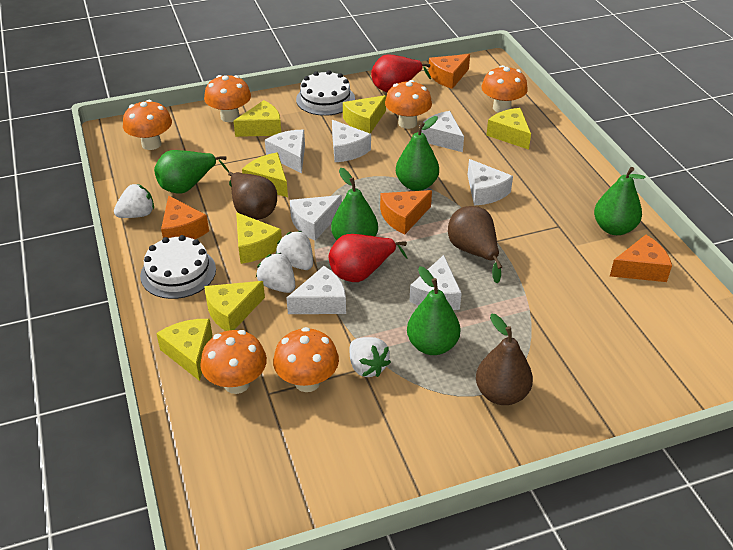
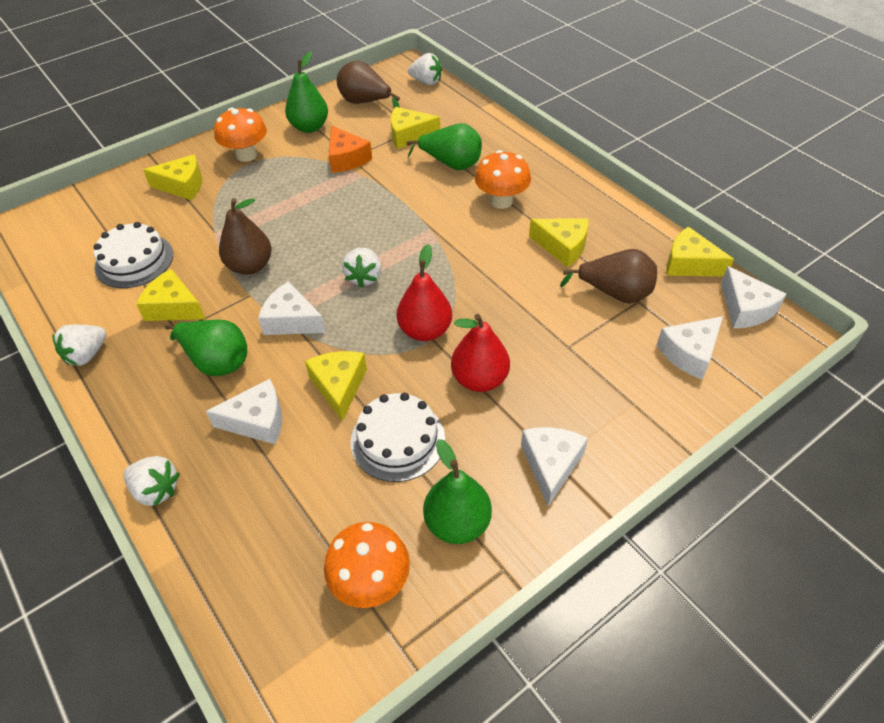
green pear: 5 -> 4
orange cheese: 4 -> 1
orange mushroom: 6 -> 3
white cheese: 7 -> 5
yellow cheese: 7 -> 6

